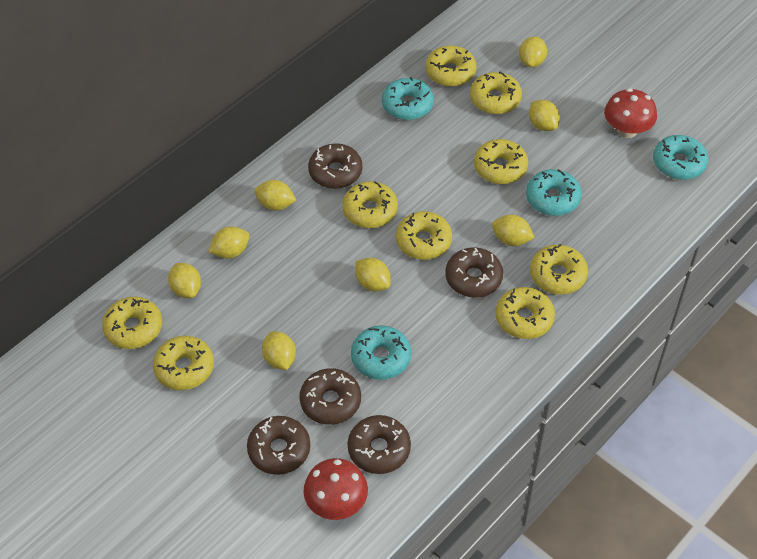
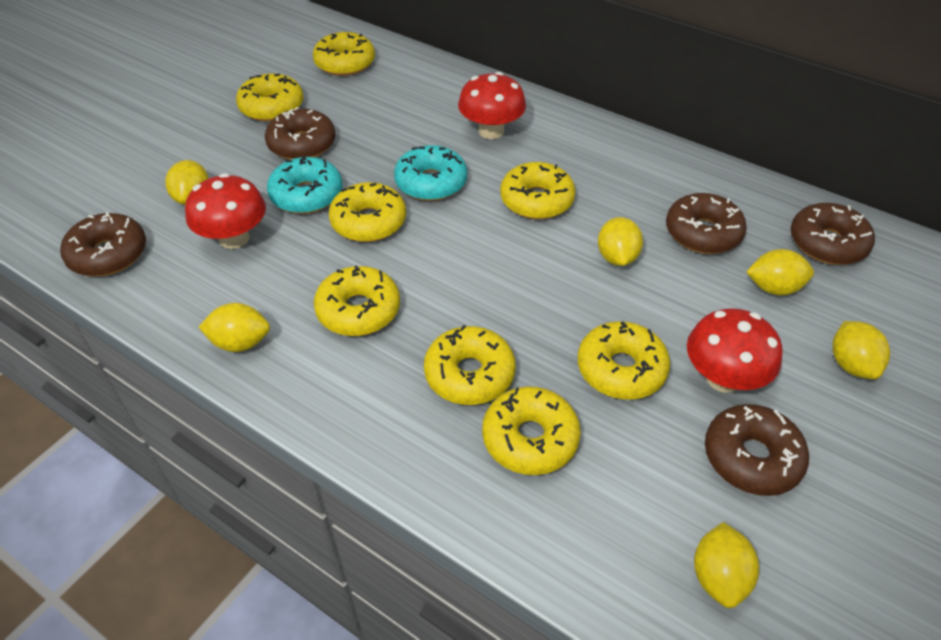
red mushroom: 2 -> 3
turquoise donut: 4 -> 2
yellow donut: 9 -> 8
yellow lemon: 8 -> 6

